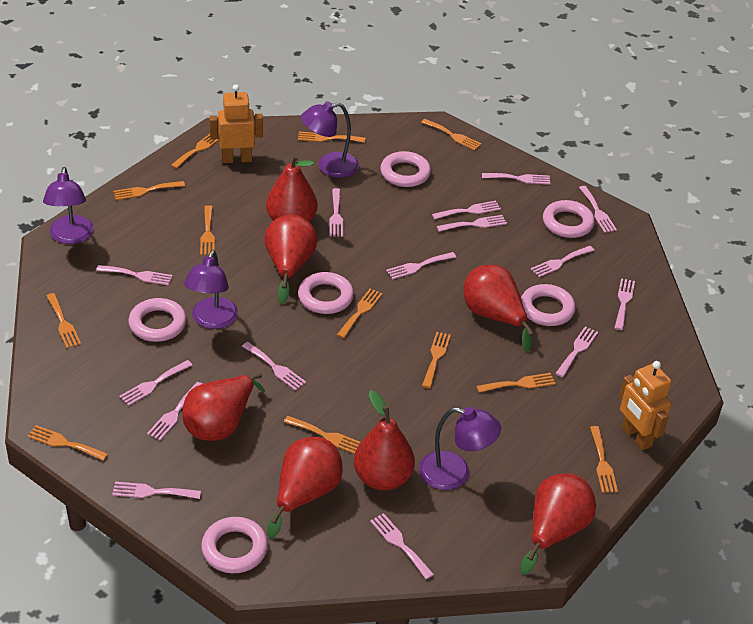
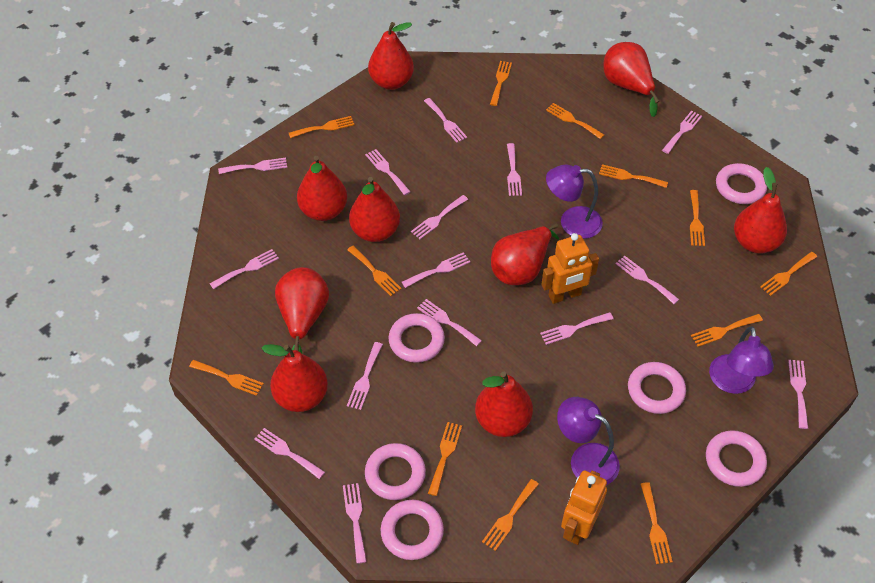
purple lamp: 4 -> 3
red pear: 7 -> 9

